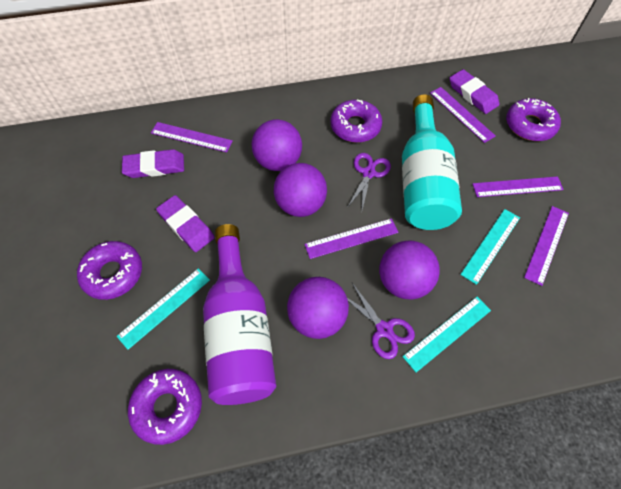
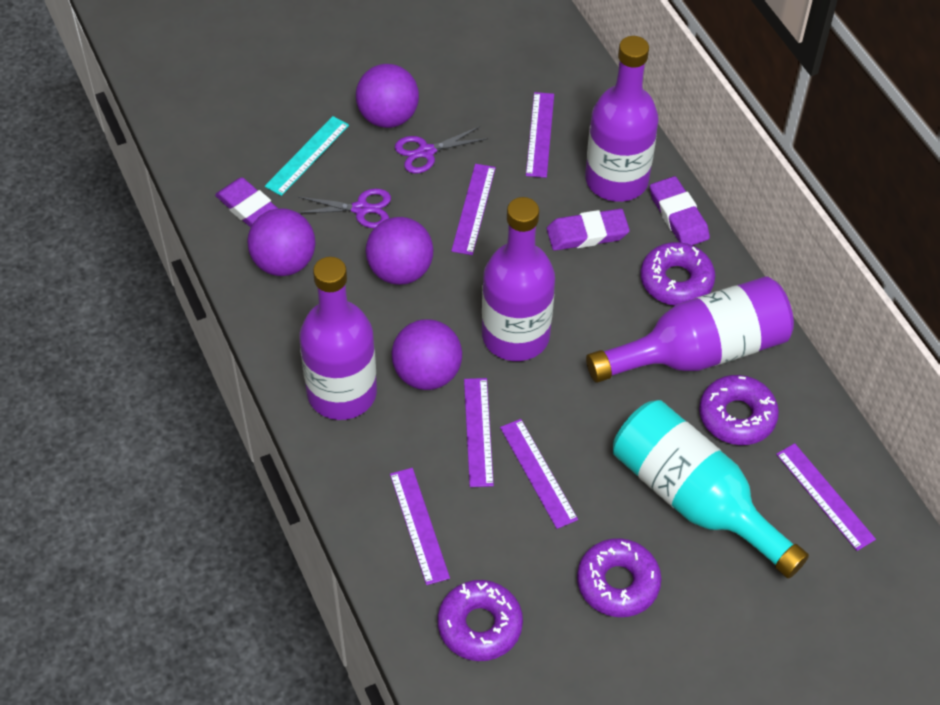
purple bottle: 1 -> 4
purple ruler: 5 -> 6
turquoise ruler: 3 -> 1

